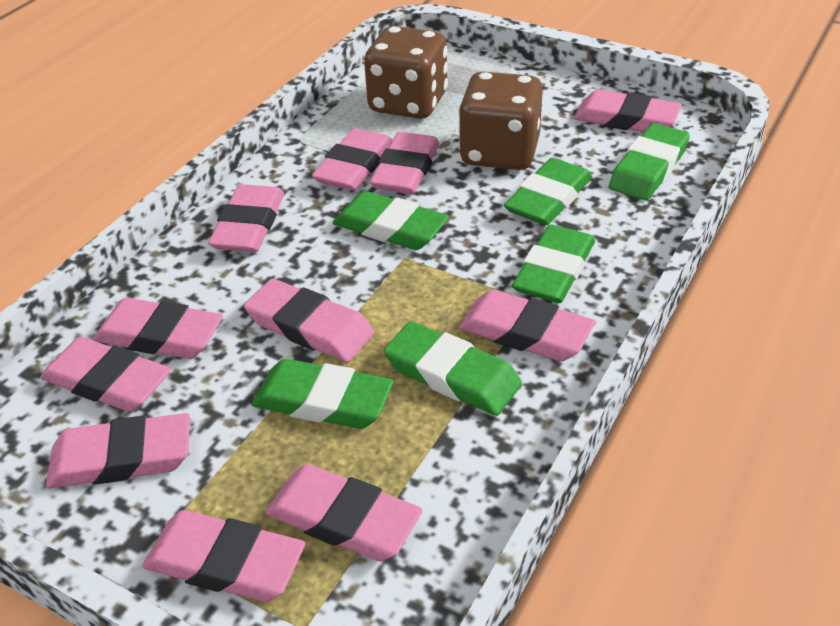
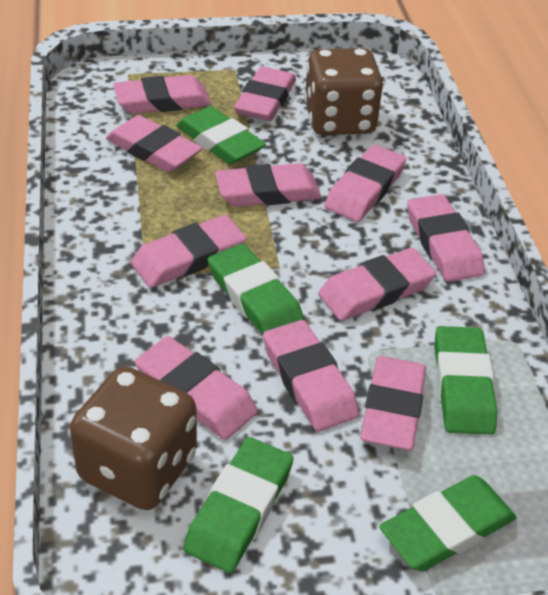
green eraser: 6 -> 5

